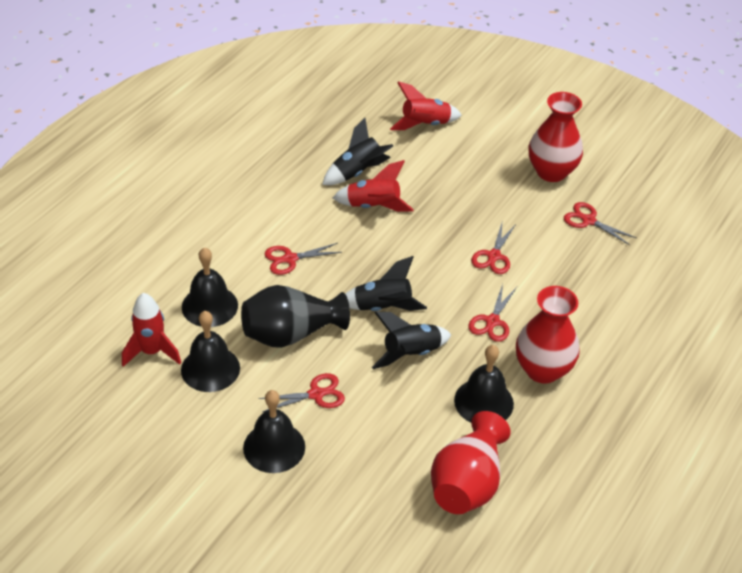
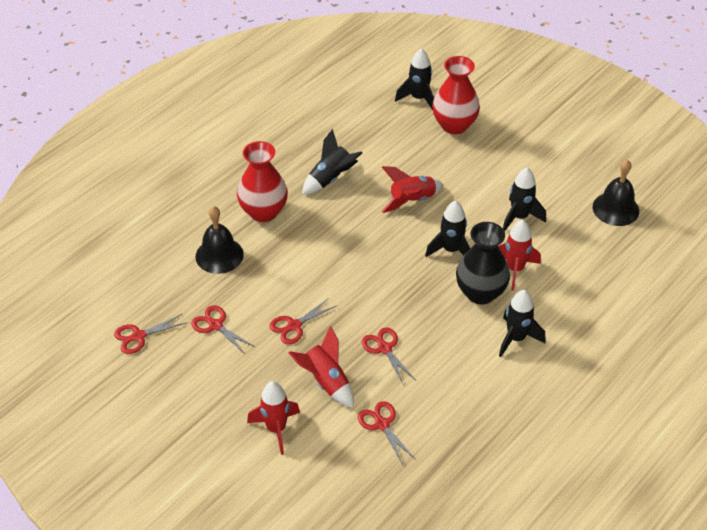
black bell: 4 -> 2
black rocket: 3 -> 5
red rocket: 3 -> 4
red vase: 3 -> 2

